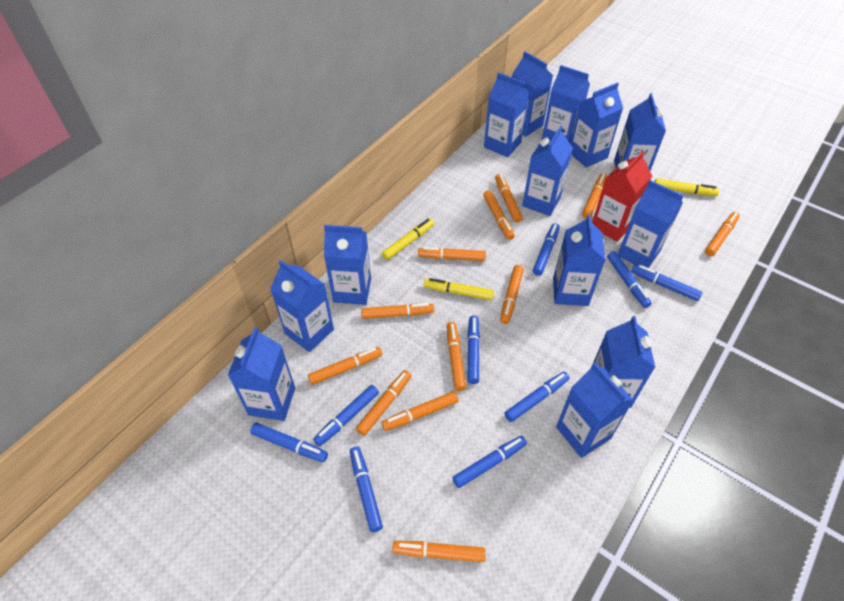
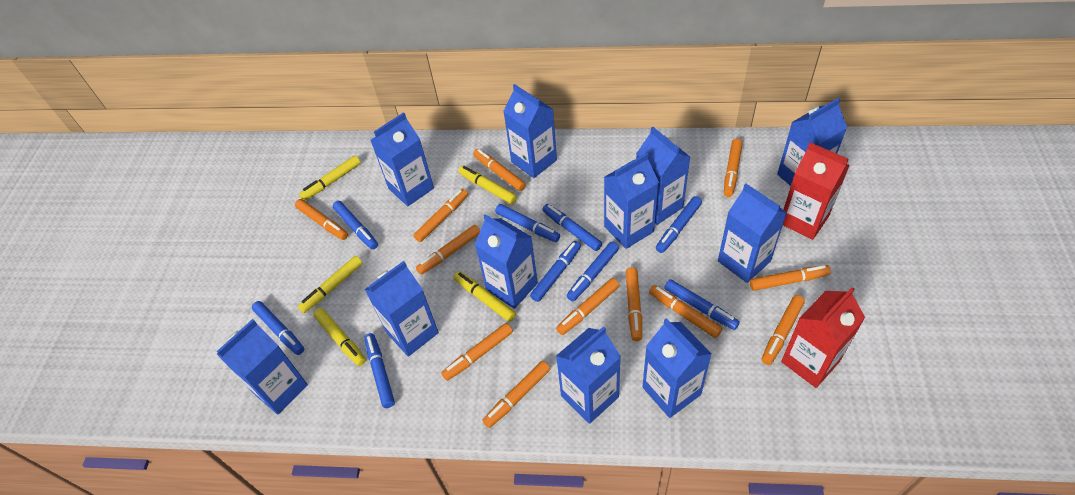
blue carton: 13 -> 11
red carton: 1 -> 2
yellow marker: 3 -> 5

